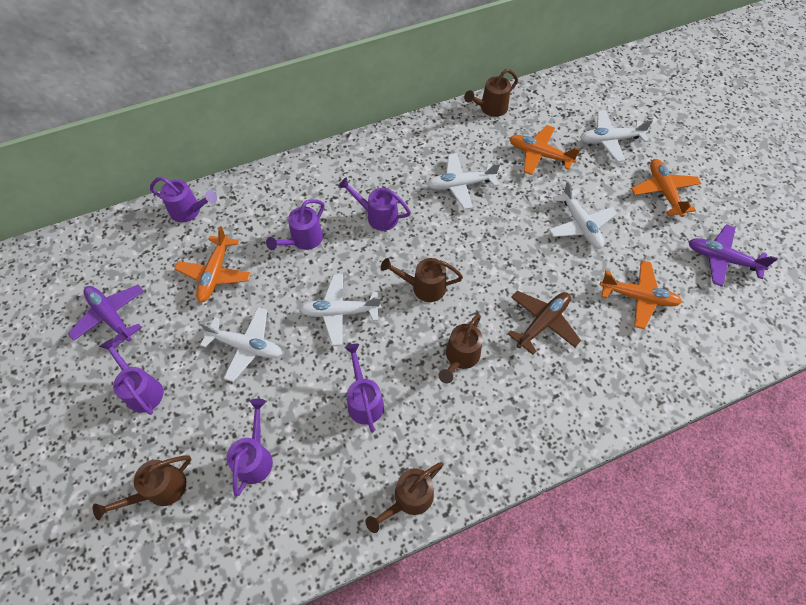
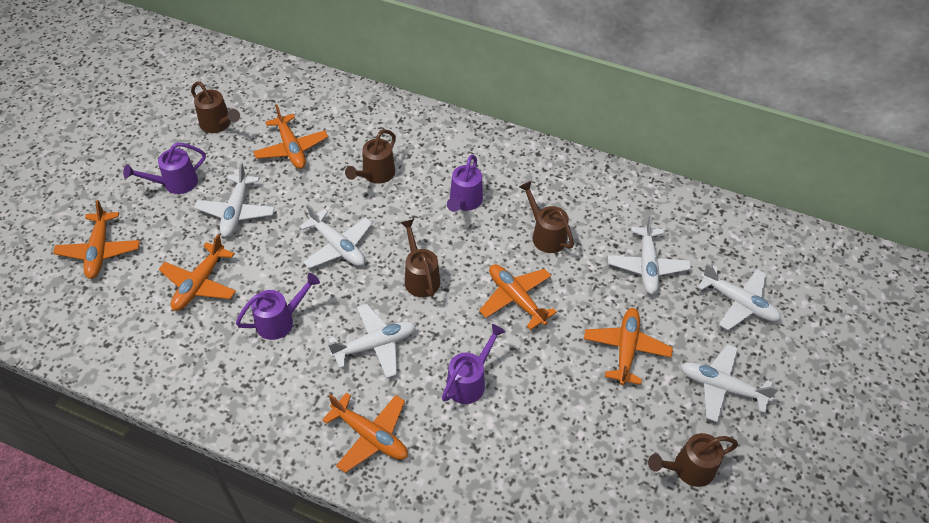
brown plane: 1 -> 0
orange plane: 4 -> 6
purple plane: 2 -> 0
purple watering can: 6 -> 4
white plane: 5 -> 6

